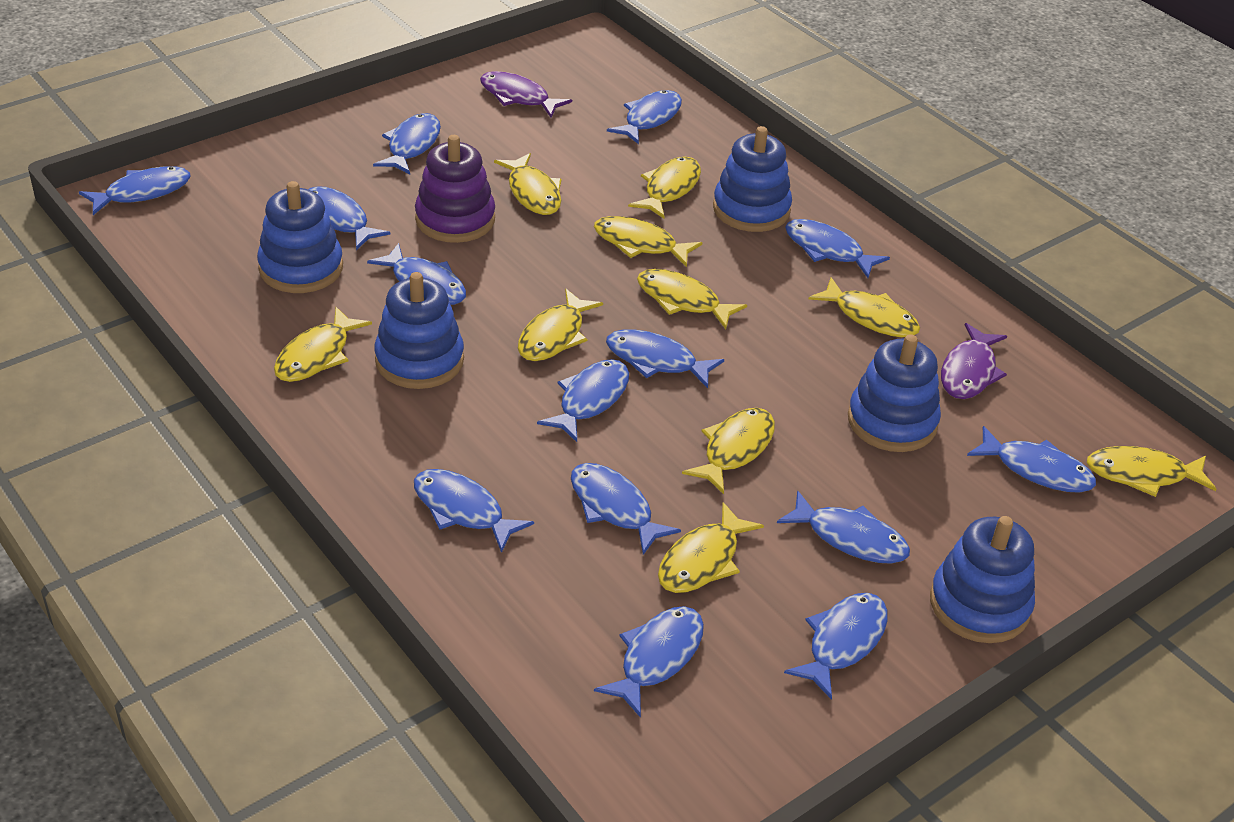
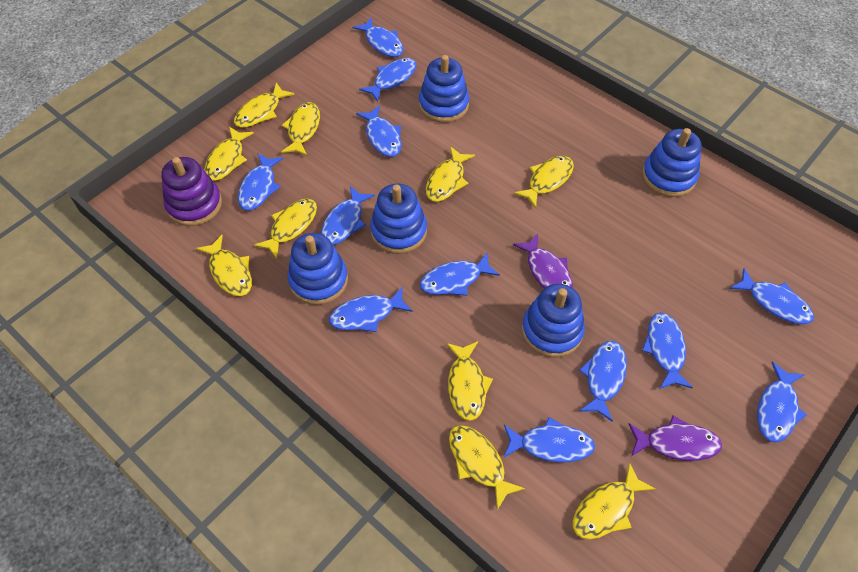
blue fish: 14 -> 12

